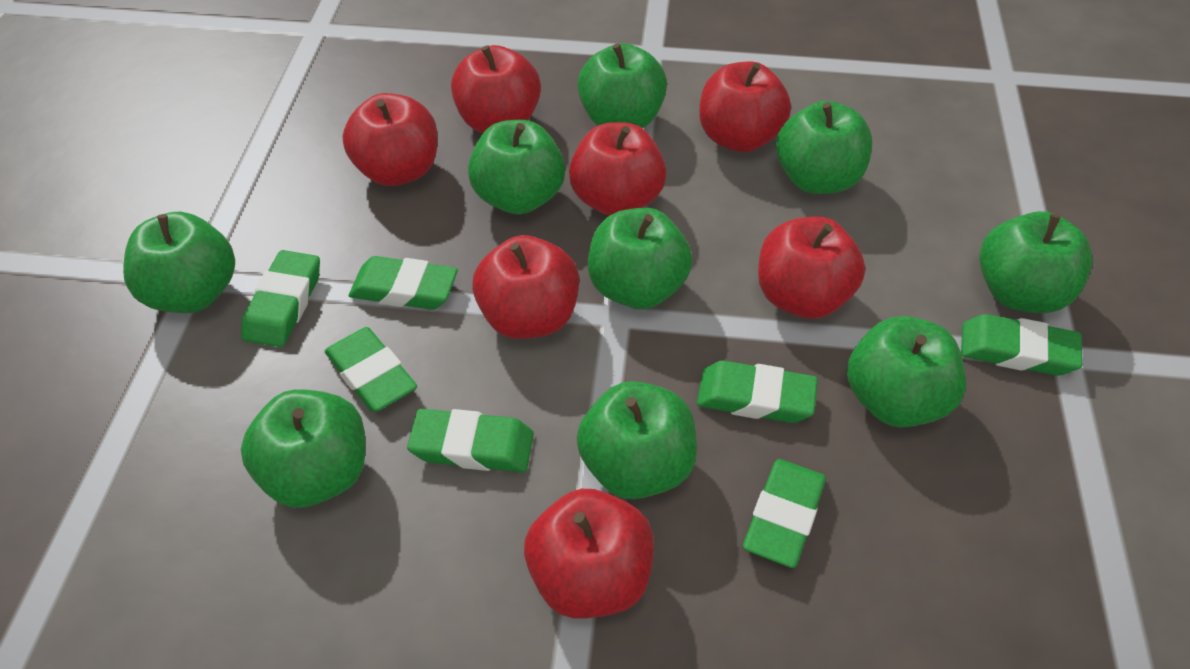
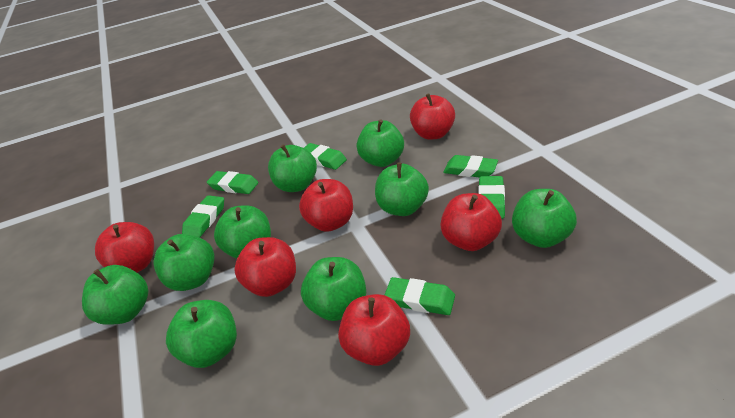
green eraser: 7 -> 6
red apple: 7 -> 6

